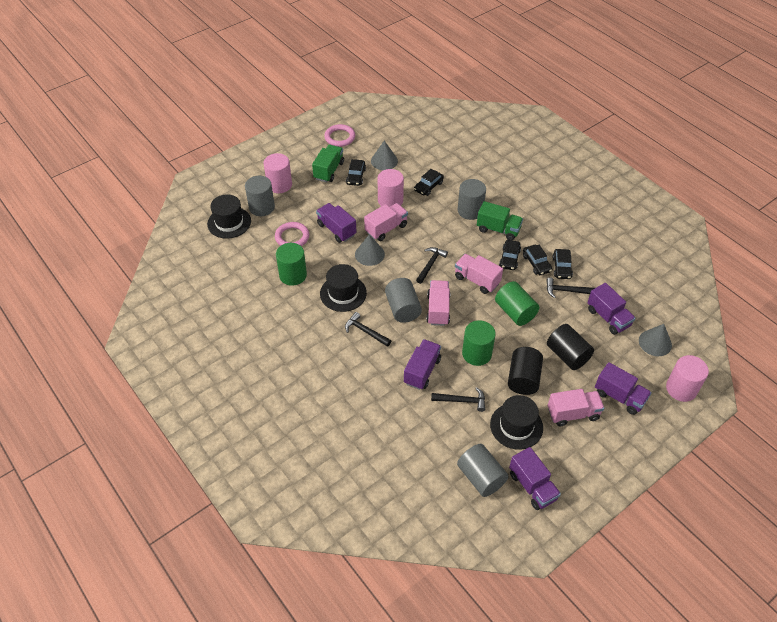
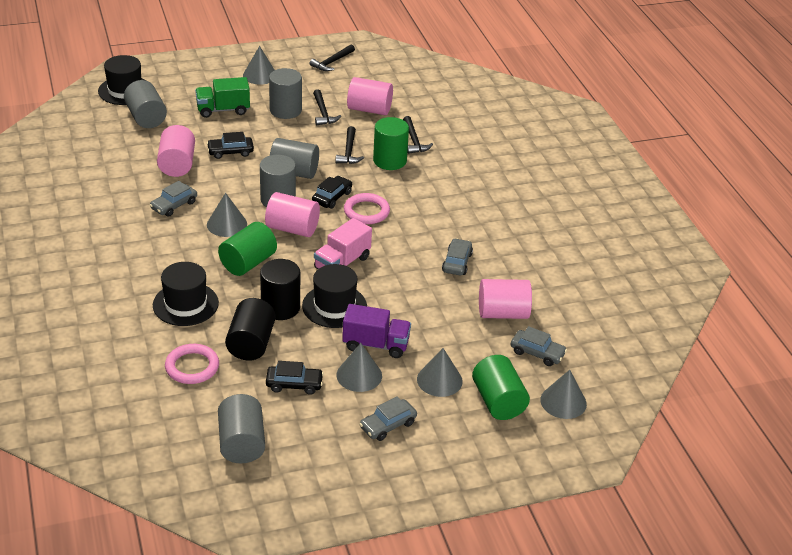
black car: 5 -> 3
green truck: 2 -> 1
grey car: 0 -> 4
grey cone: 3 -> 5
grey cylinder: 4 -> 5
pink cylinder: 3 -> 4
pink truck: 4 -> 1
purple truck: 5 -> 1

